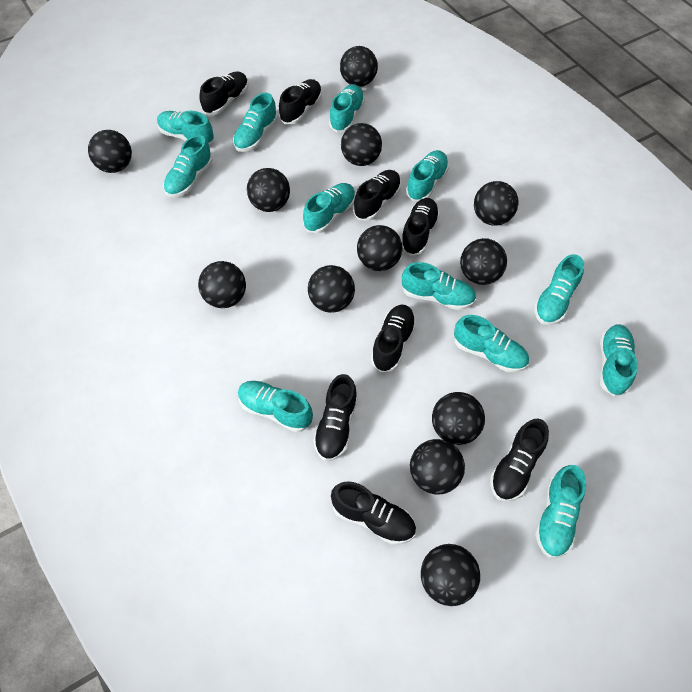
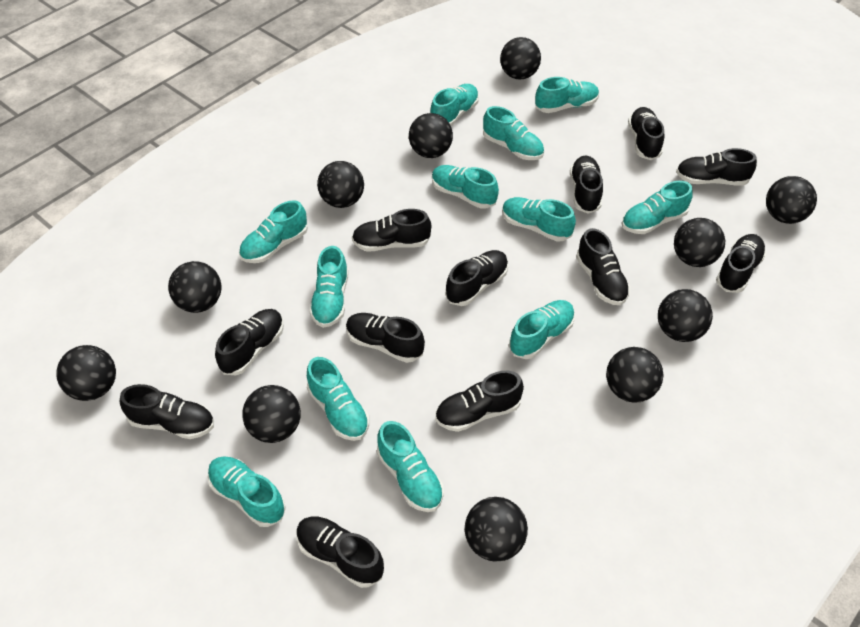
black ball: 12 -> 11
black shoe: 8 -> 12

